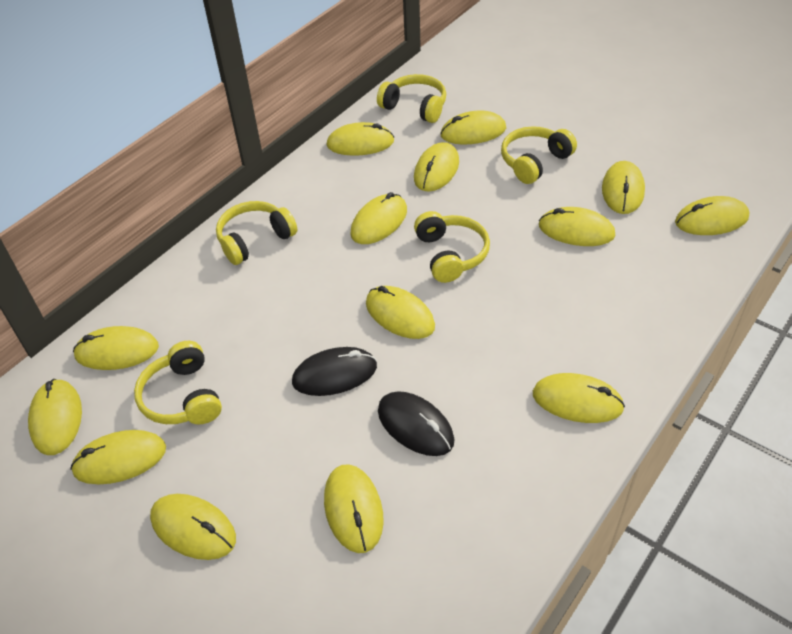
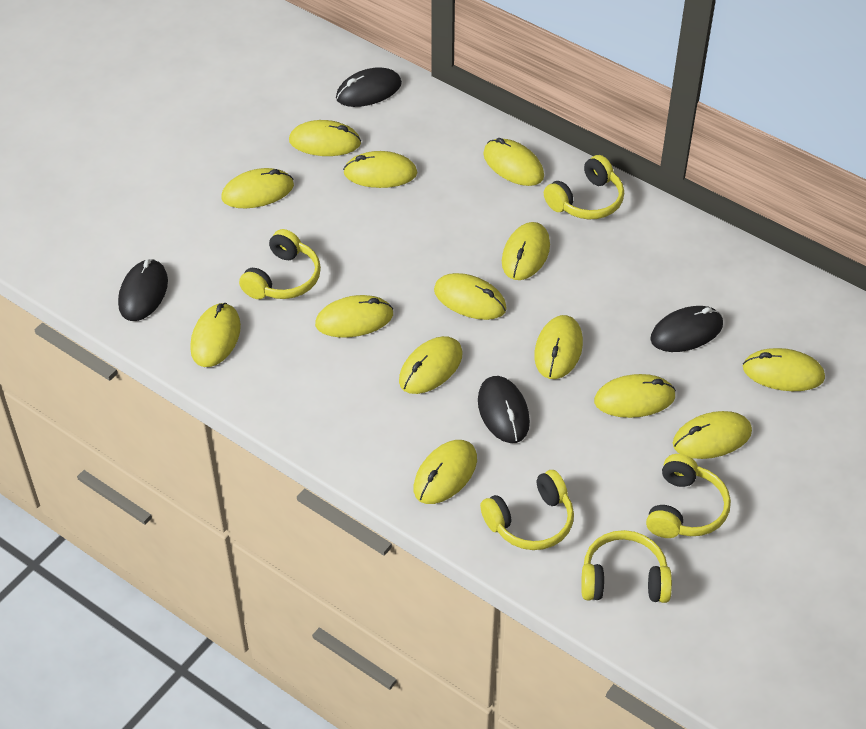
black mouse: 2 -> 4

